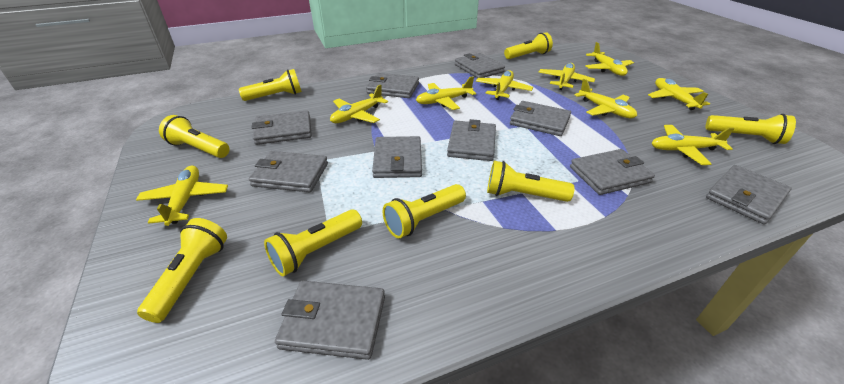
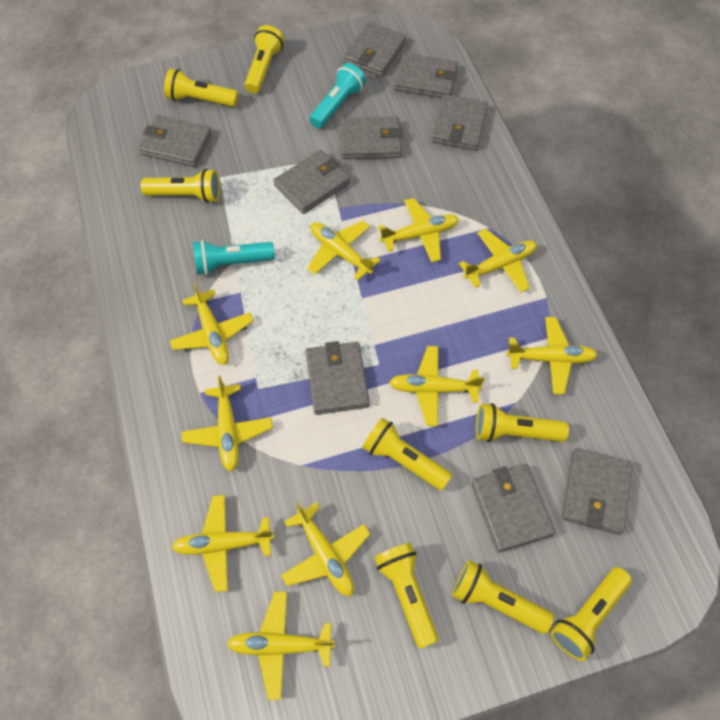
grey wallet: 10 -> 9
turquoise flashlight: 0 -> 2
yellow plane: 9 -> 10

